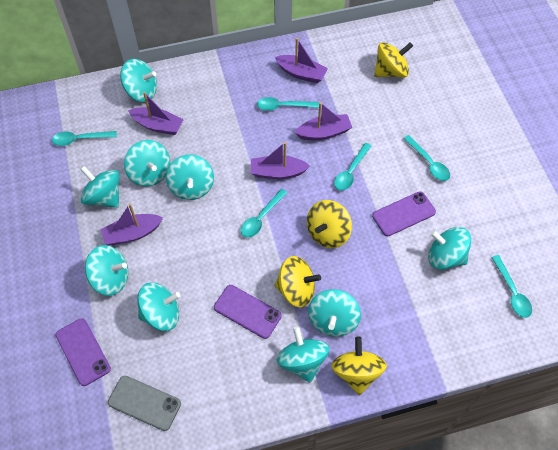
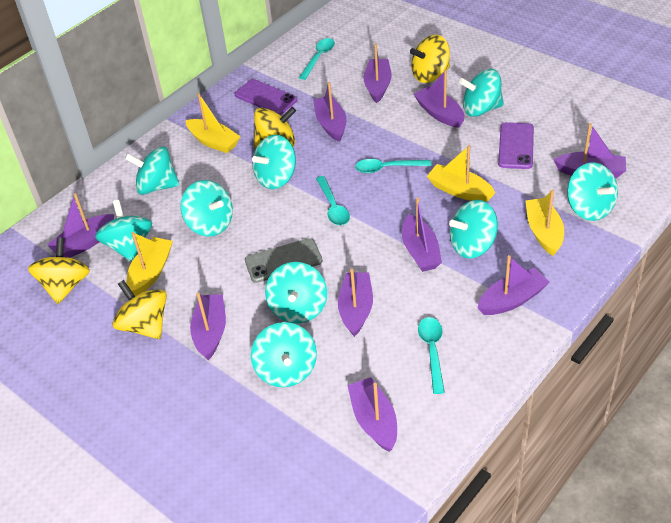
purple boat: 5 -> 10
purple phone: 3 -> 2
turquoise spoon: 6 -> 4
yellow boat: 0 -> 4

